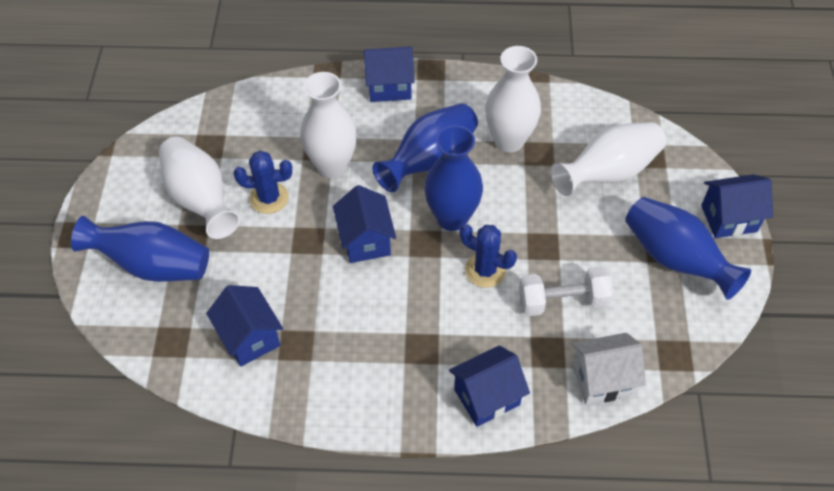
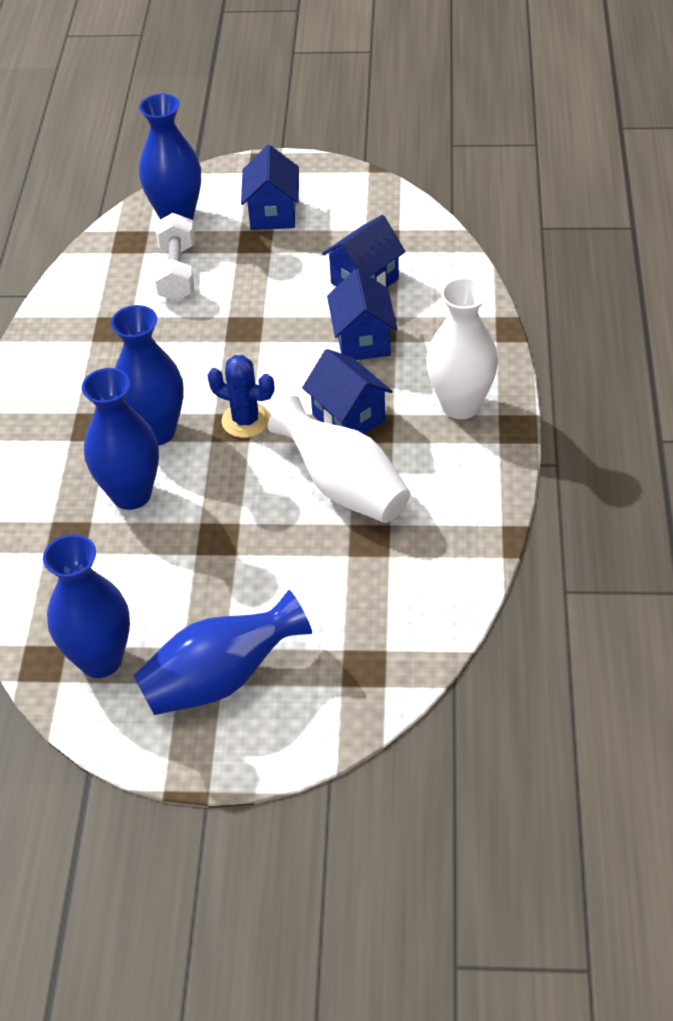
blue cactus: 2 -> 1
blue house: 5 -> 4
blue vase: 4 -> 5
white house: 1 -> 0
white vase: 4 -> 2

